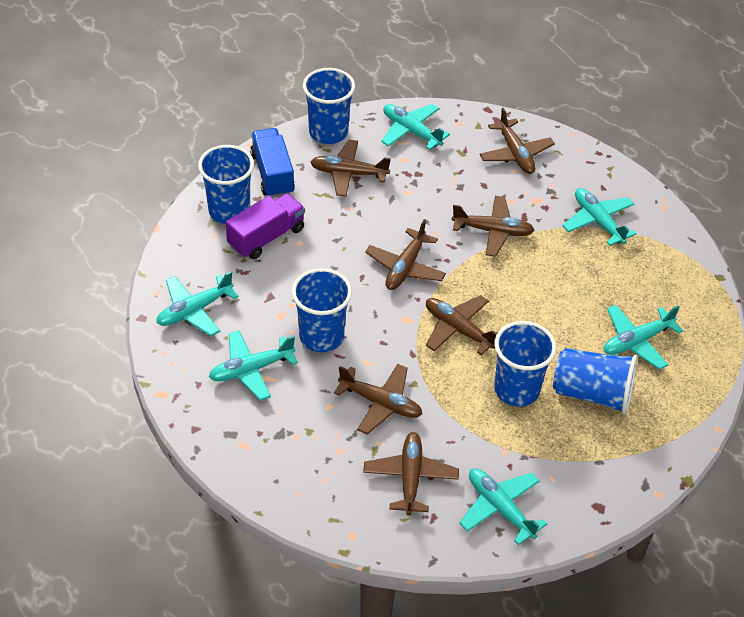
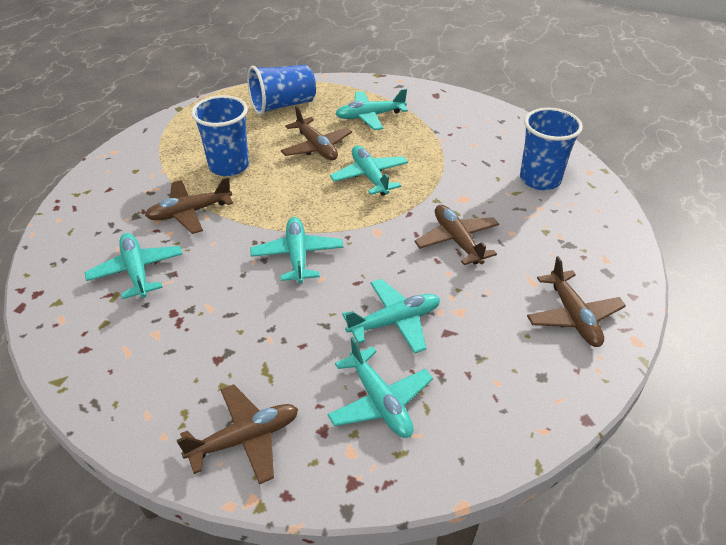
blue cup: 5 -> 3
blue truck: 1 -> 0
brown plane: 7 -> 5
purple truck: 1 -> 0

